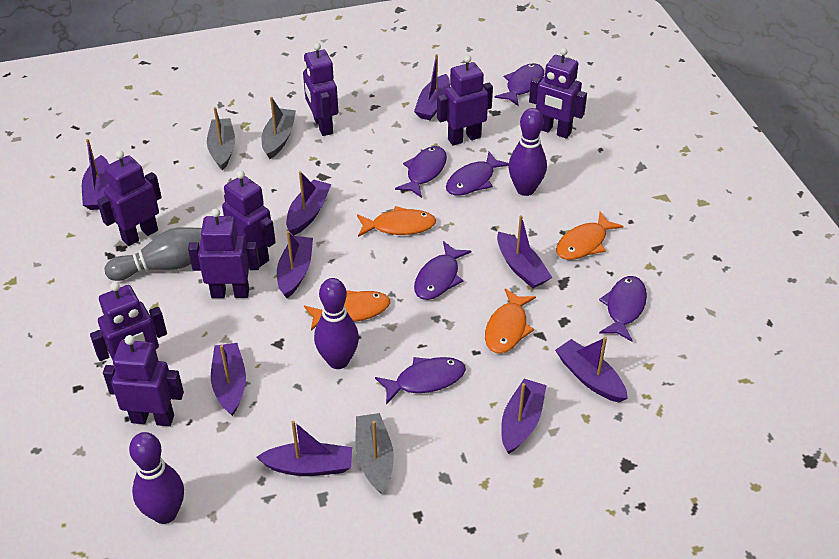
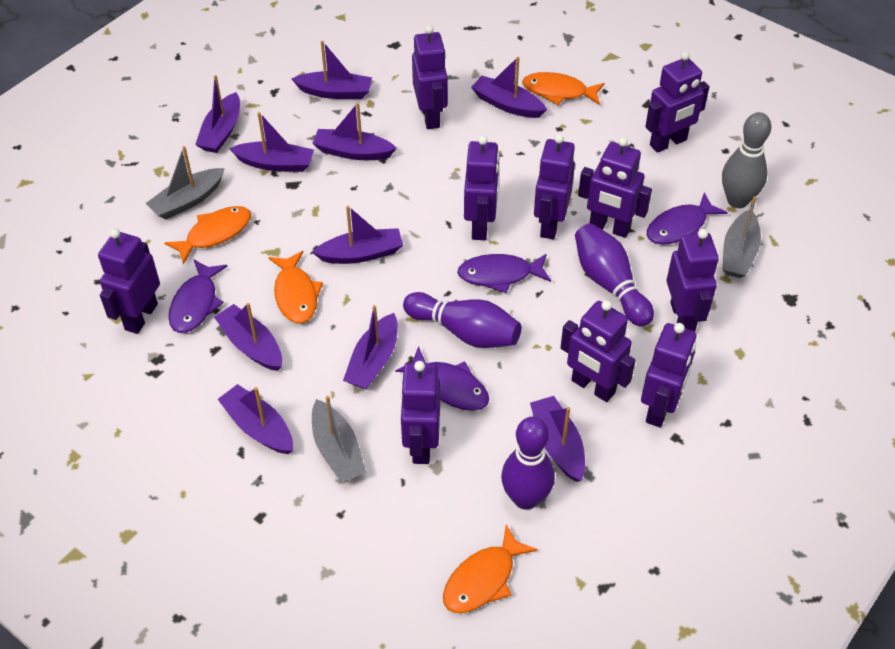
purple boat: 9 -> 10
purple fish: 6 -> 4
purple robot: 8 -> 10

